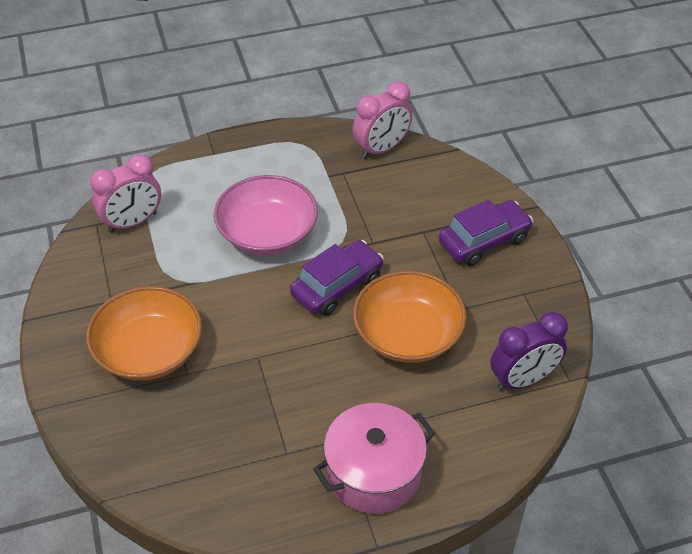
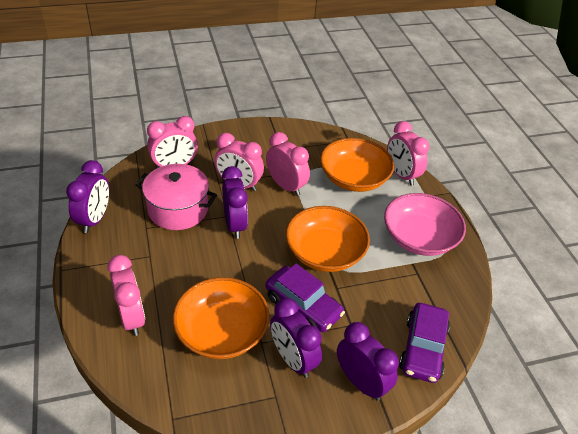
orange bowl: 2 -> 3
pink clock: 2 -> 5
purple clock: 1 -> 4

